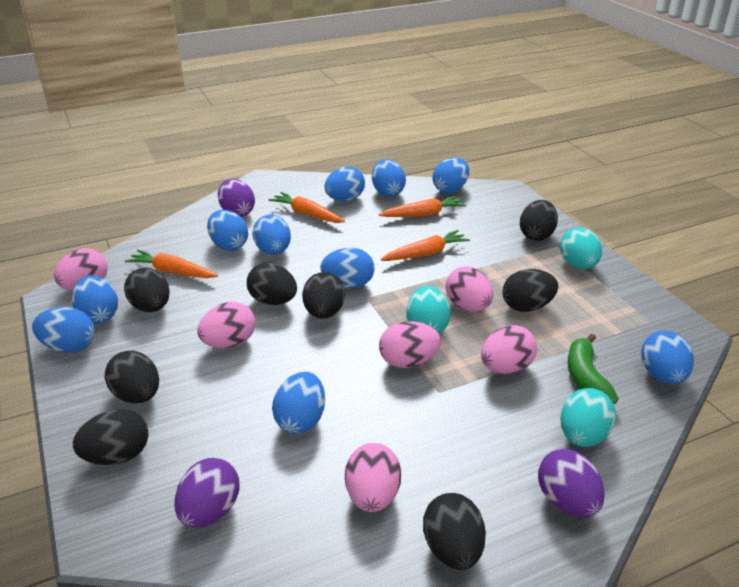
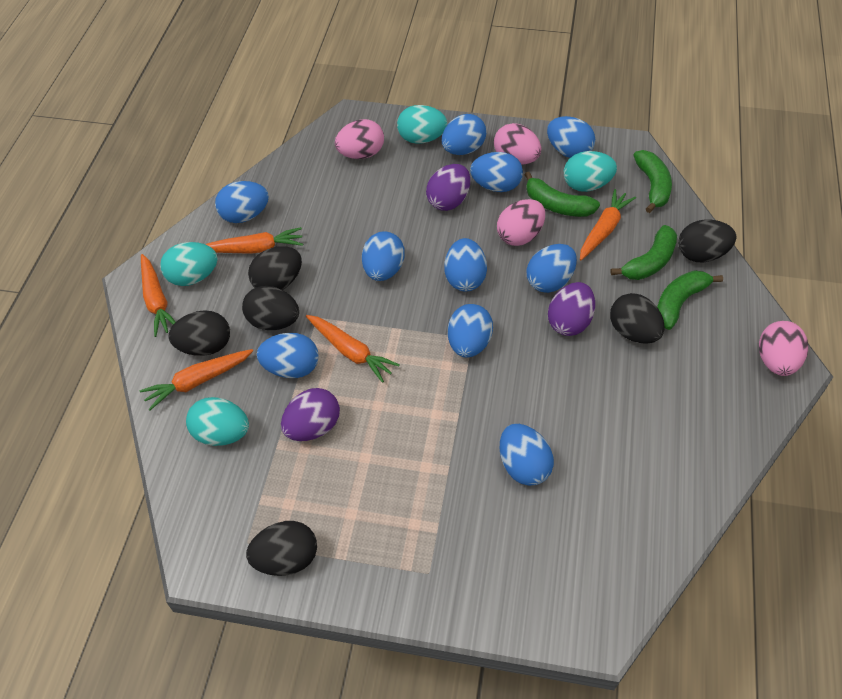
black egg: 8 -> 6
green banana: 1 -> 4
orange carrot: 4 -> 5
pink egg: 6 -> 4
turquoise egg: 3 -> 4

